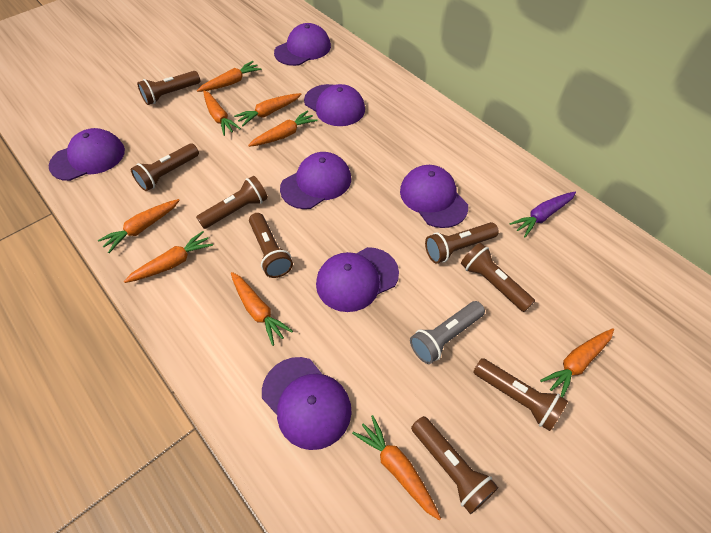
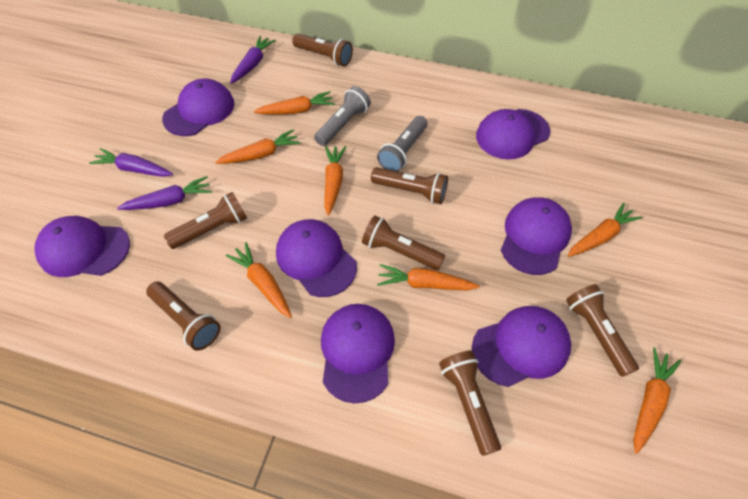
brown flashlight: 8 -> 7
grey flashlight: 1 -> 2
orange carrot: 9 -> 7
purple carrot: 1 -> 3

